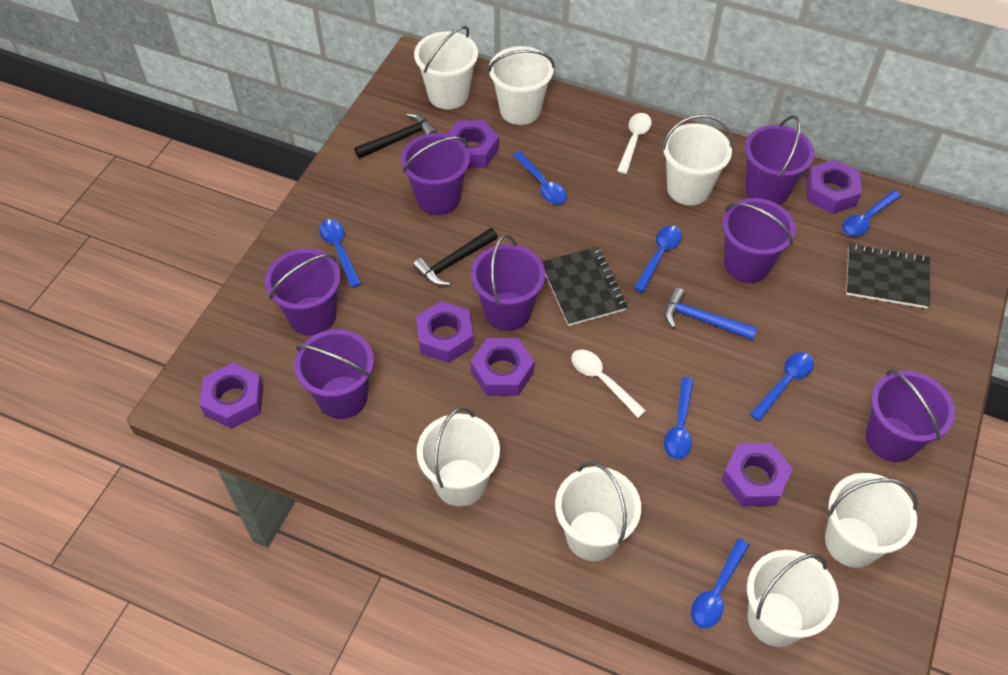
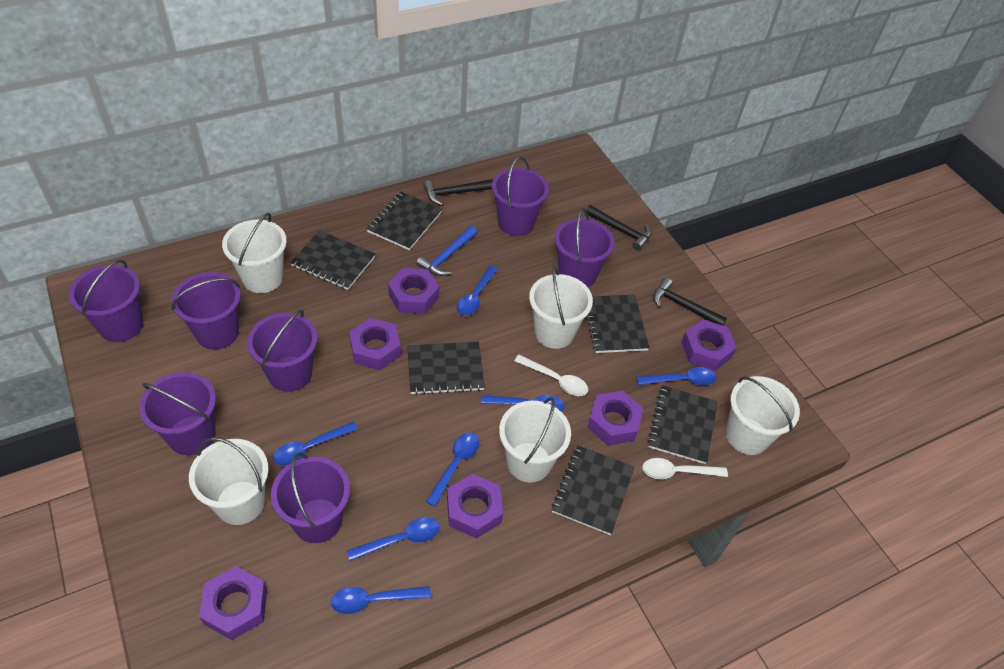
black hammer: 2 -> 3
black notebook: 2 -> 6
white bucket: 7 -> 5

